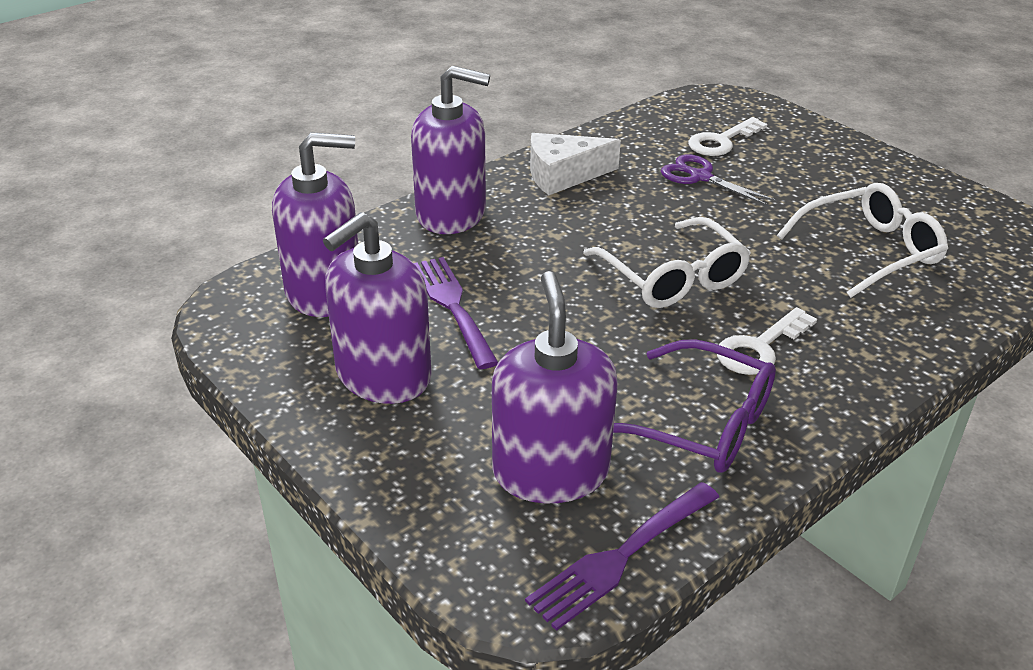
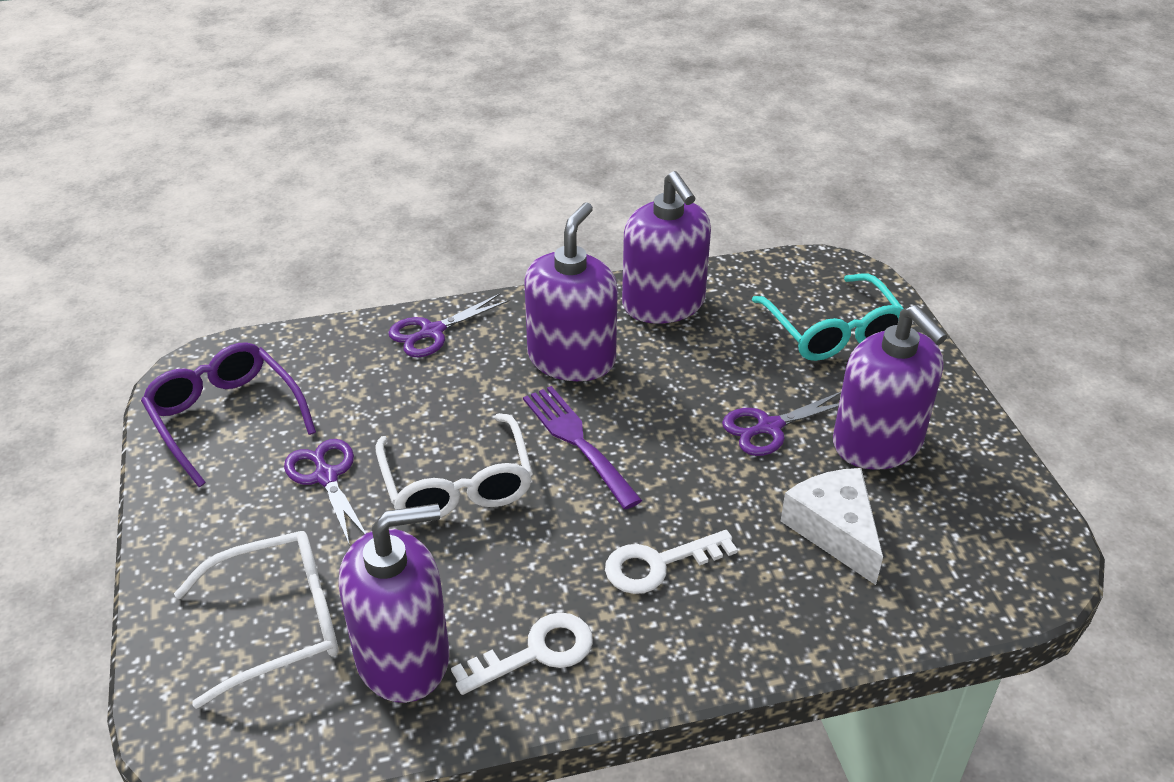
purple fork: 2 -> 1
purple scissors: 1 -> 3
turquoise glasses: 0 -> 1

